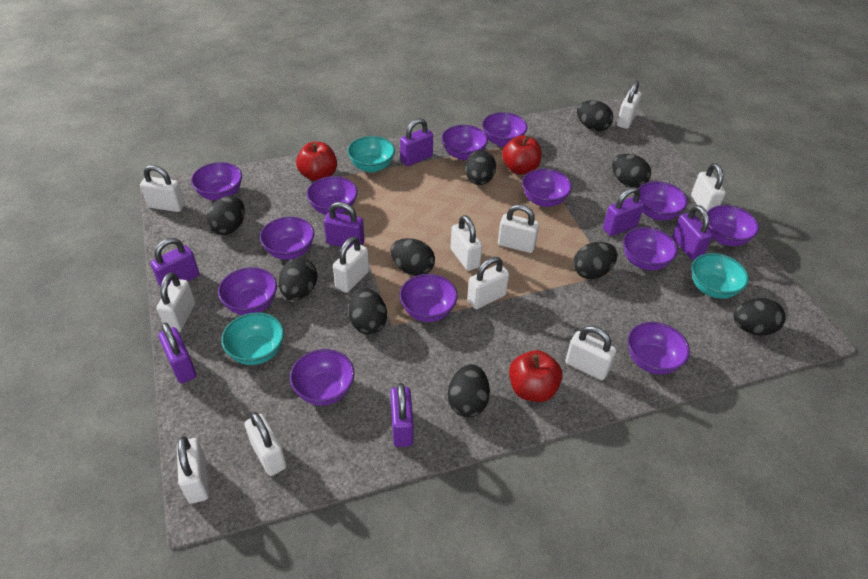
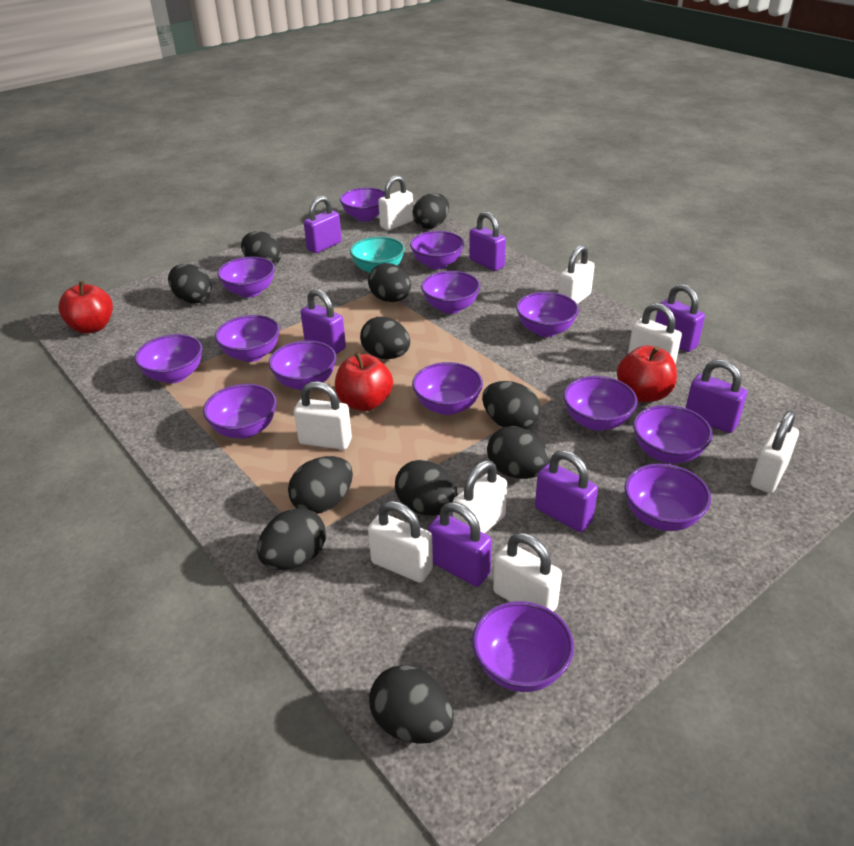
black egg: 10 -> 11
purple bowl: 13 -> 14
turquoise bowl: 3 -> 1
white padlock: 11 -> 8

